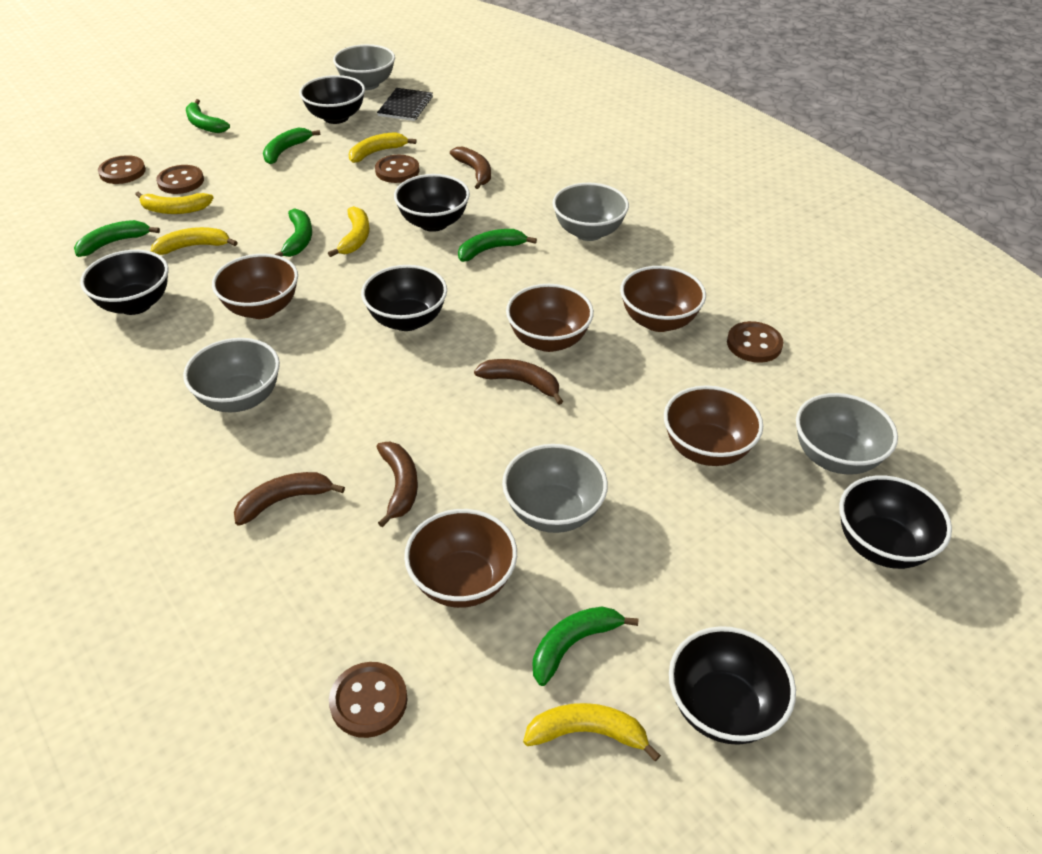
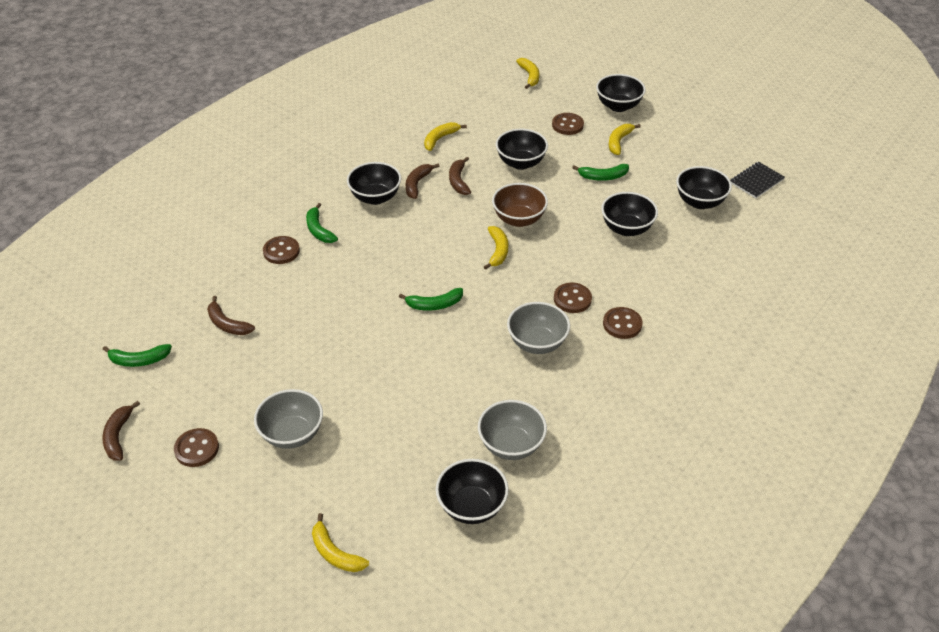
brown bowl: 5 -> 1
green banana: 6 -> 4
grey bowl: 5 -> 3

